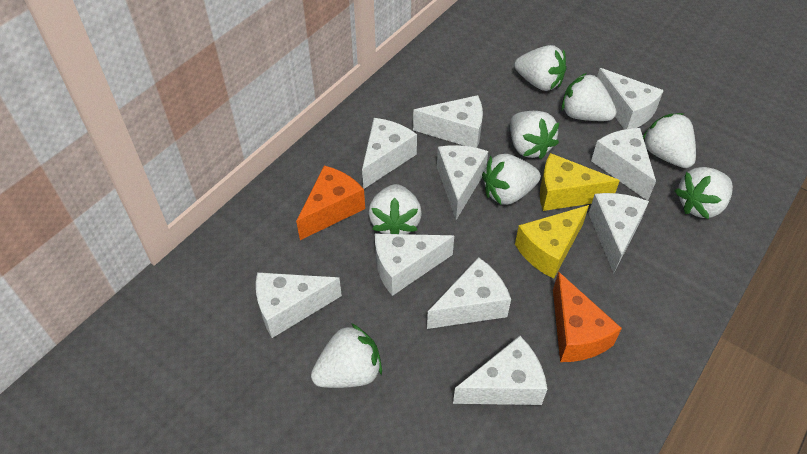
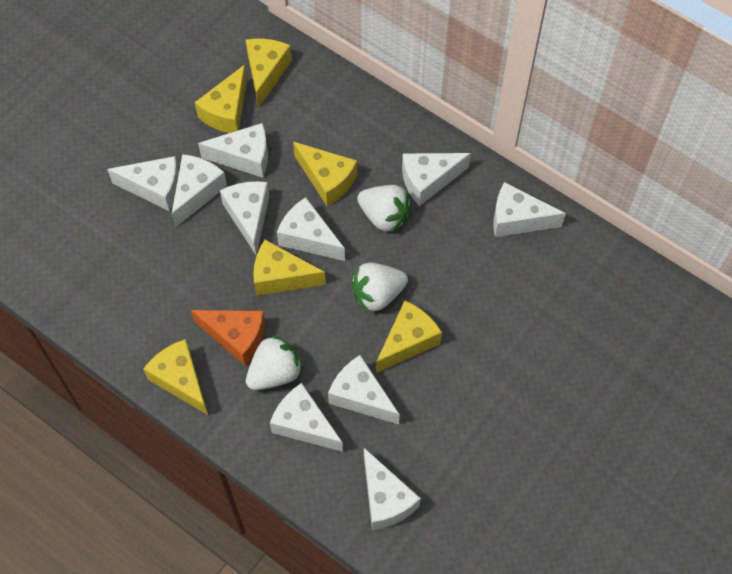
orange cheese: 2 -> 1
white strawberry: 8 -> 3
yellow cheese: 2 -> 6

